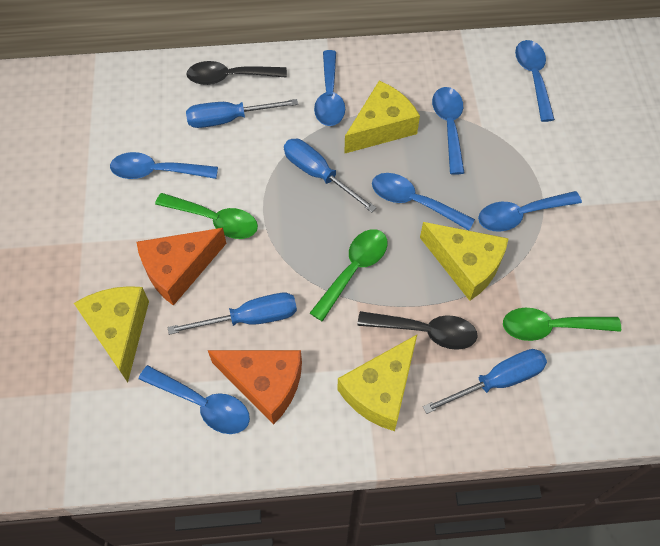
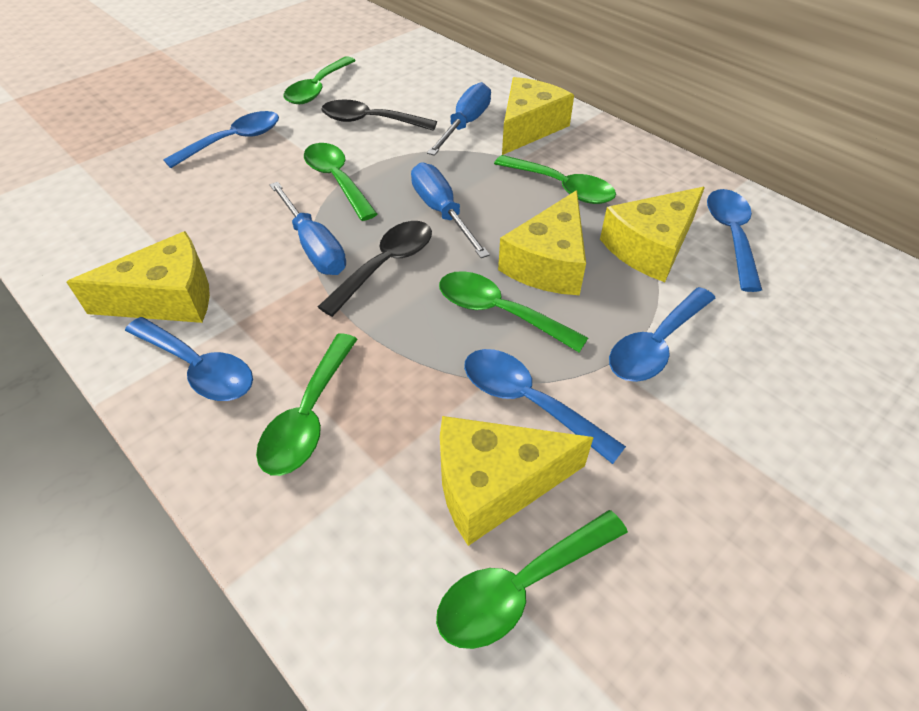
blue screwdriver: 4 -> 3
blue spoon: 7 -> 5
green spoon: 3 -> 6
orange cheese: 2 -> 0
yellow cheese: 4 -> 5

